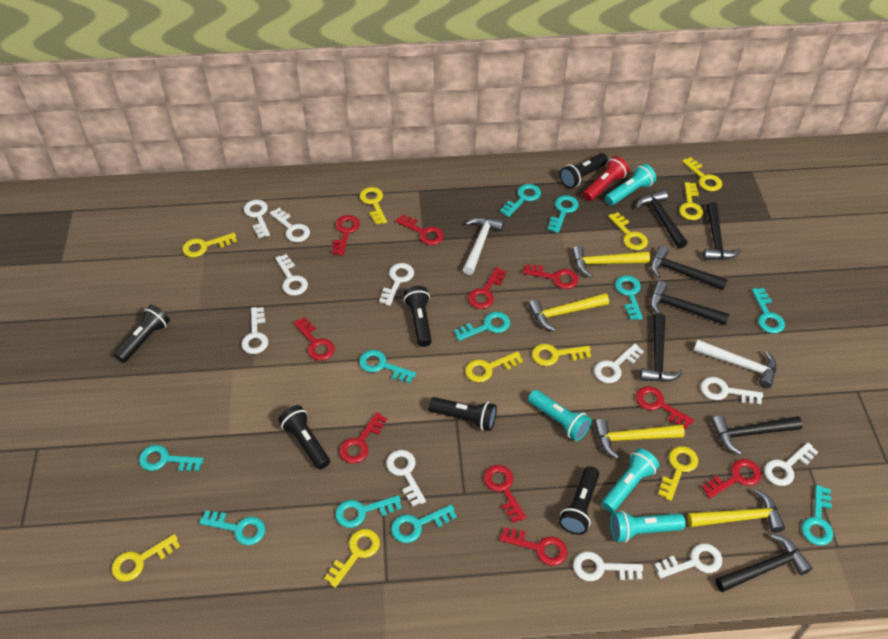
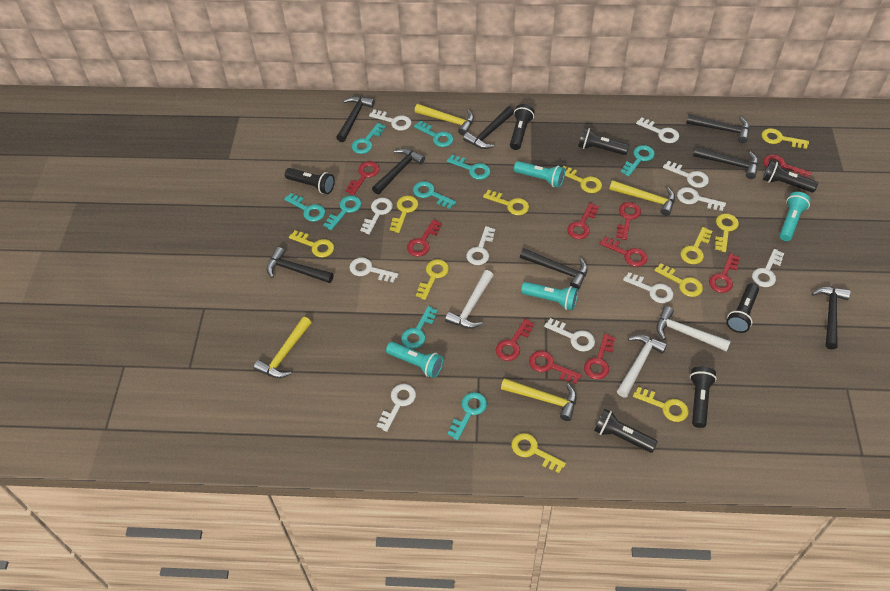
black flashlight: 6 -> 7
black hammer: 7 -> 8
red flashlight: 1 -> 0
turquoise key: 11 -> 9
white hammer: 2 -> 3
yellow key: 10 -> 11

